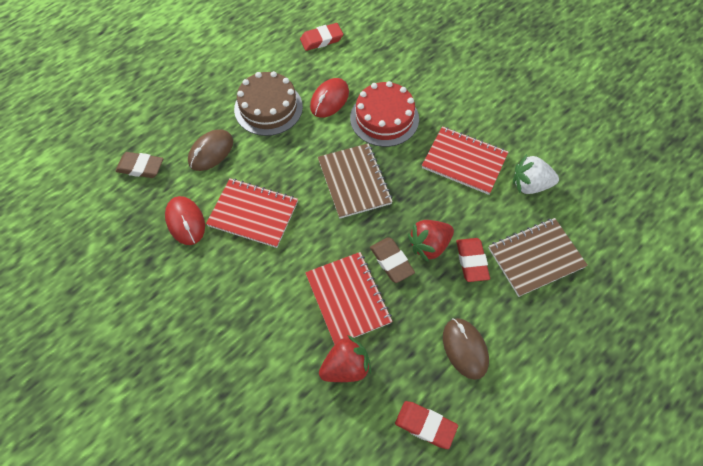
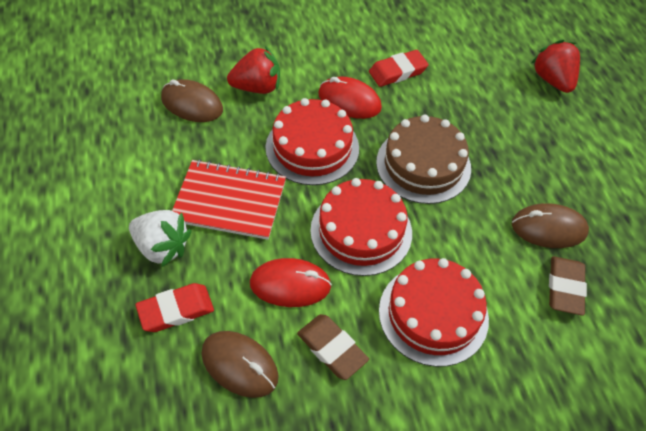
brown mouse: 2 -> 3
brown notebook: 2 -> 0
red cake: 1 -> 3
red eraser: 3 -> 2
red notebook: 3 -> 1

